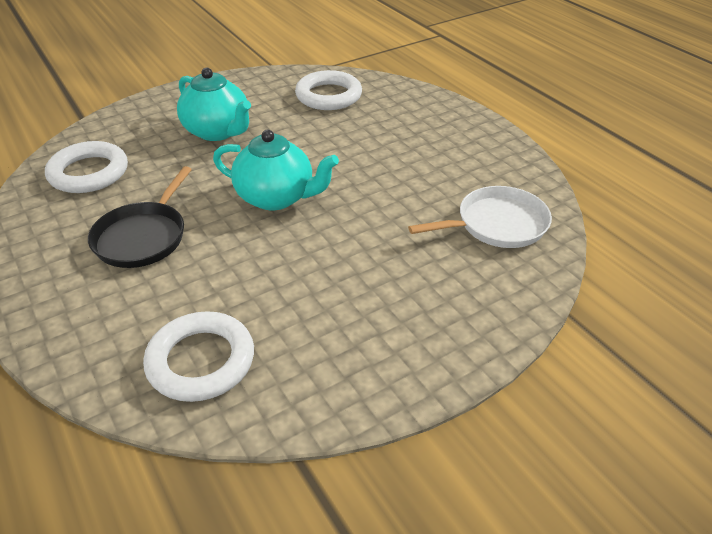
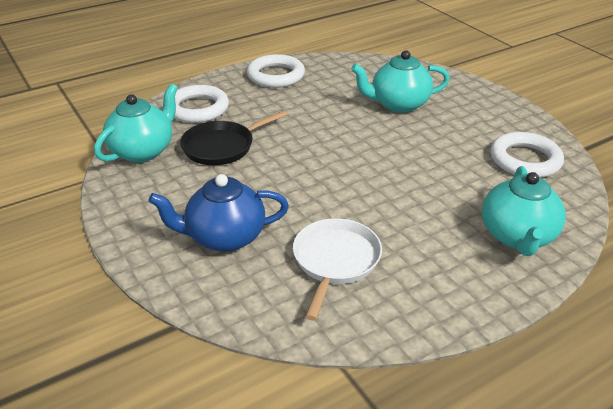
blue teapot: 0 -> 1
turquoise teapot: 2 -> 3

